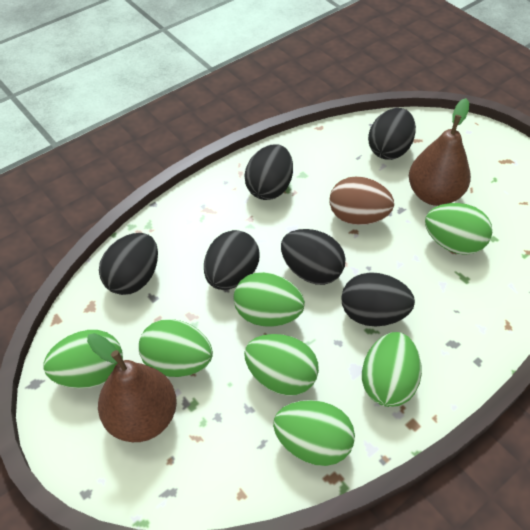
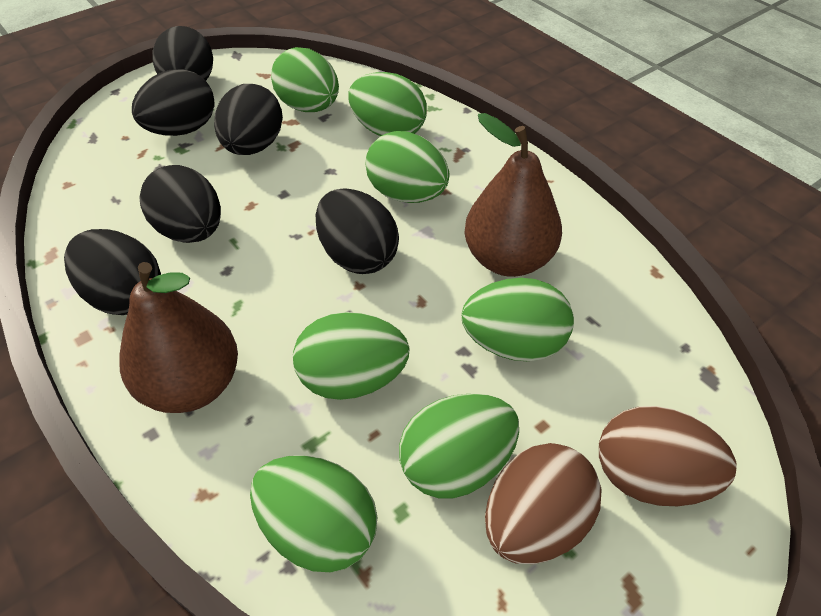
brown egg: 1 -> 2

